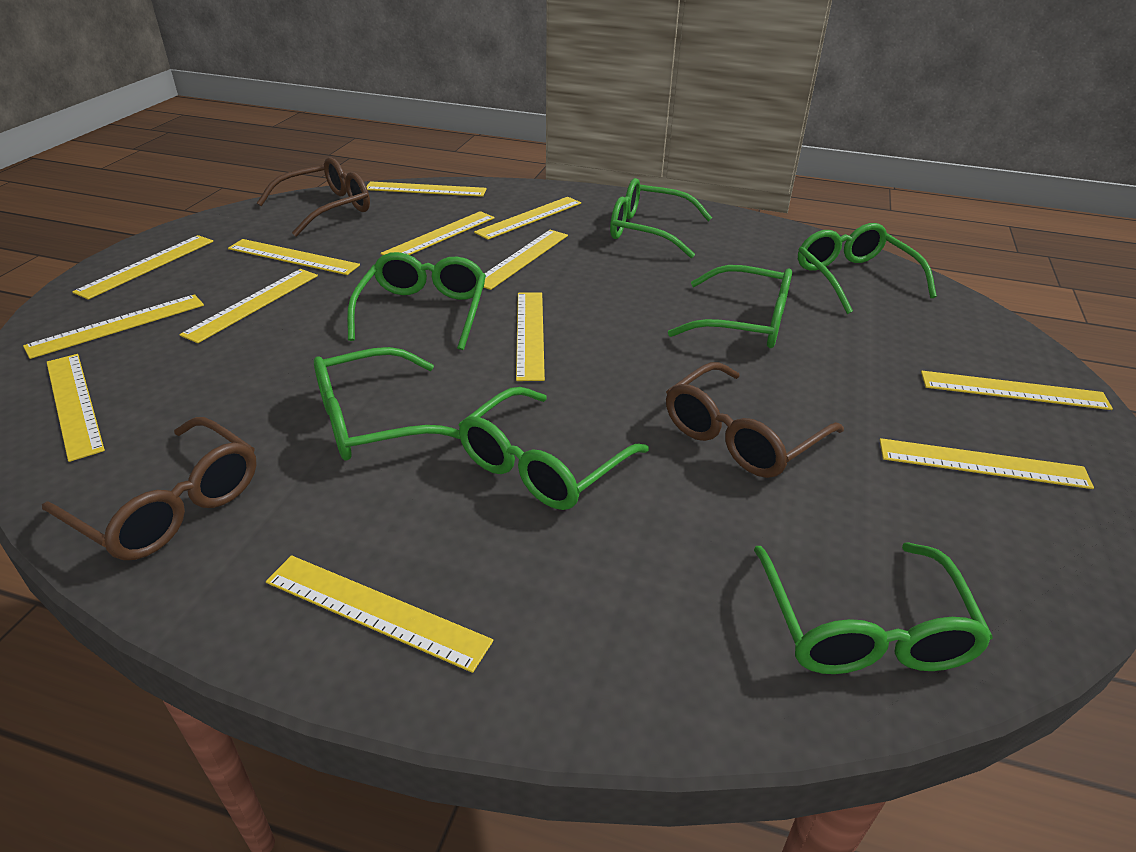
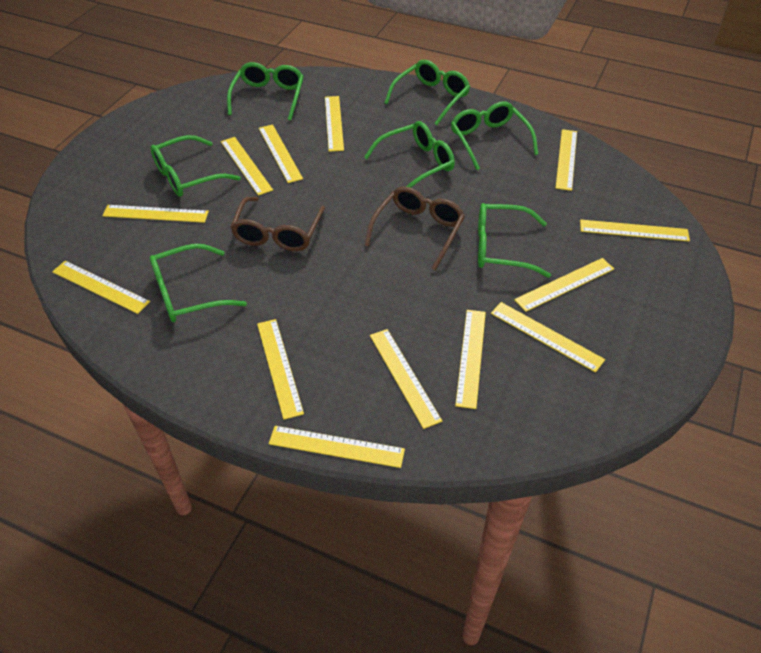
brown glasses: 3 -> 2

